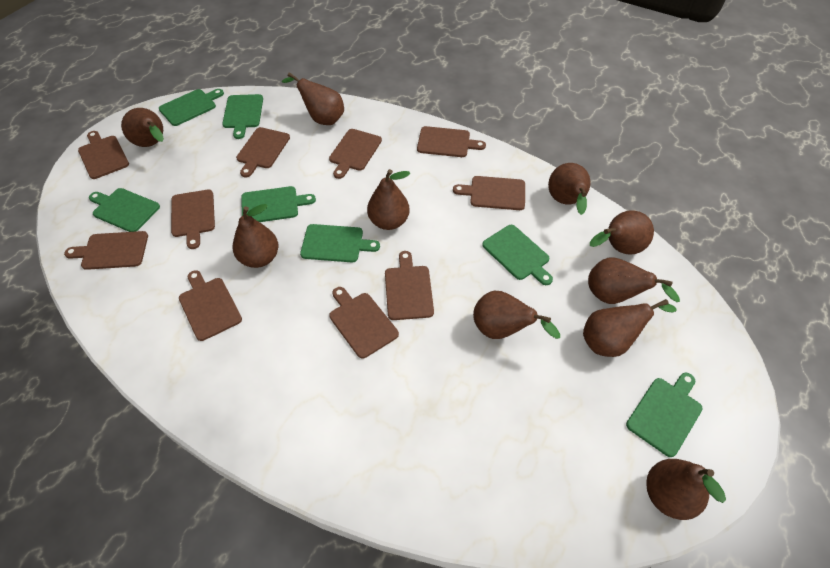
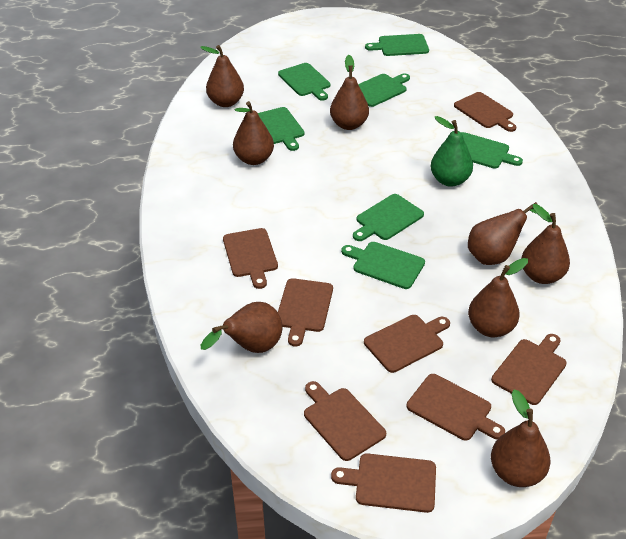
brown cutting board: 10 -> 8
brown pear: 10 -> 8
green pear: 0 -> 1

